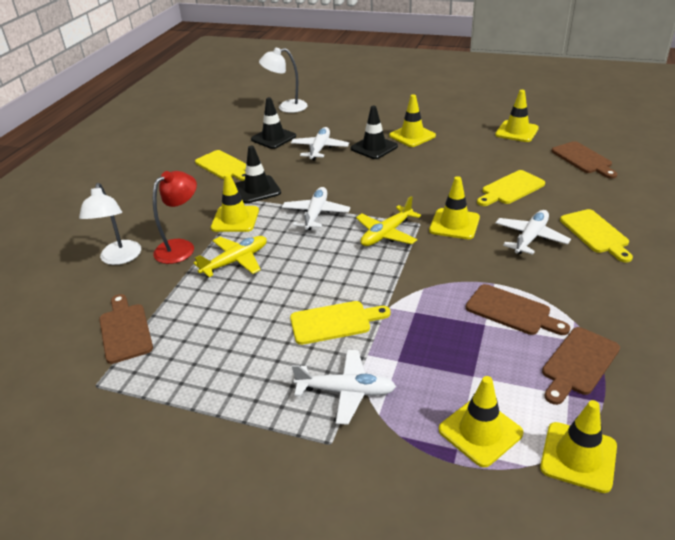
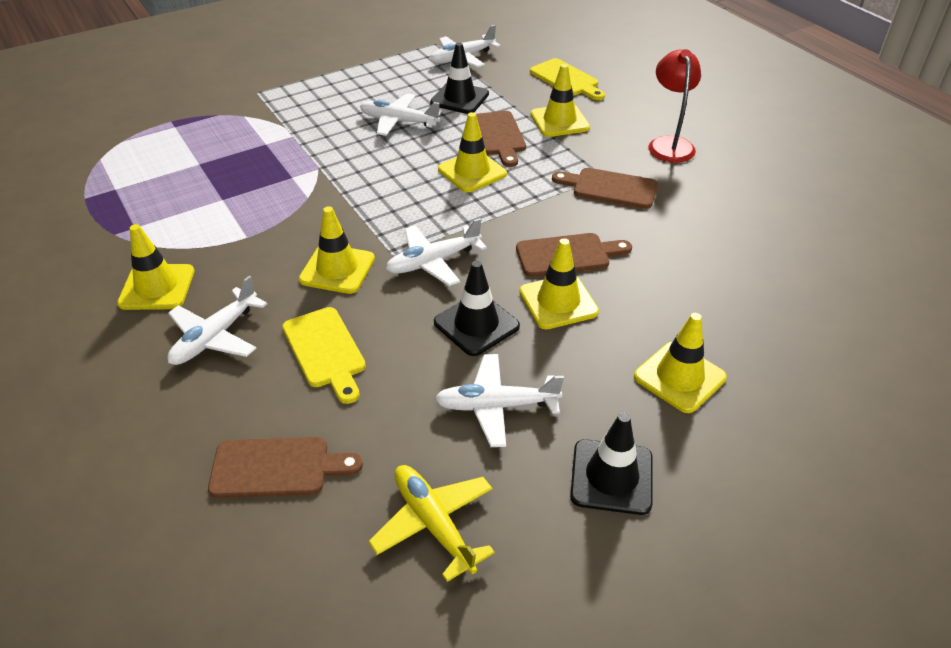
white lamp: 2 -> 0
white plane: 4 -> 5
yellow cutting board: 4 -> 2
yellow plane: 2 -> 1

